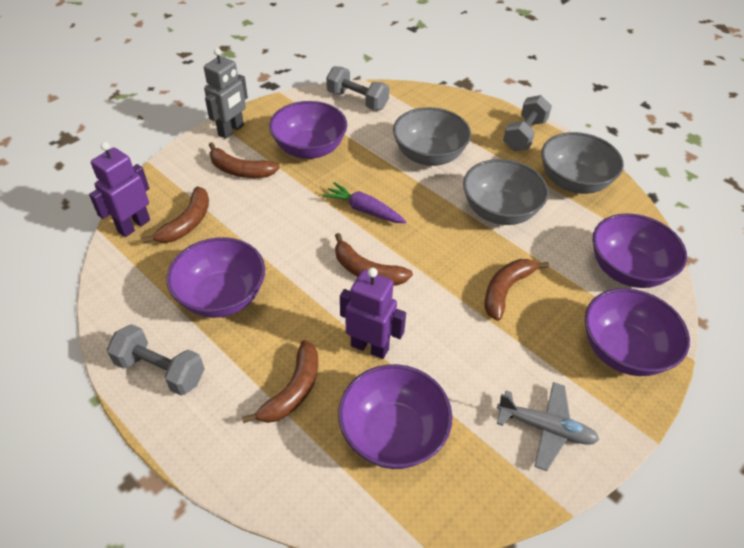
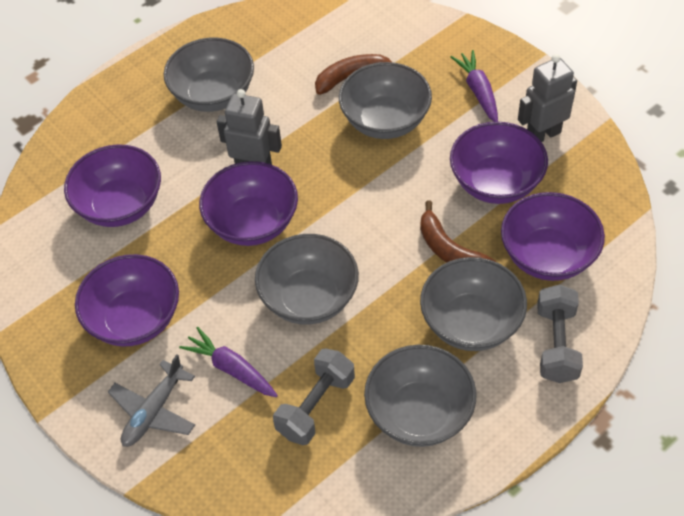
brown banana: 5 -> 2
grey bowl: 3 -> 5
grey dumbbell: 3 -> 2
grey robot: 1 -> 2
purple carrot: 1 -> 2
purple robot: 2 -> 0

